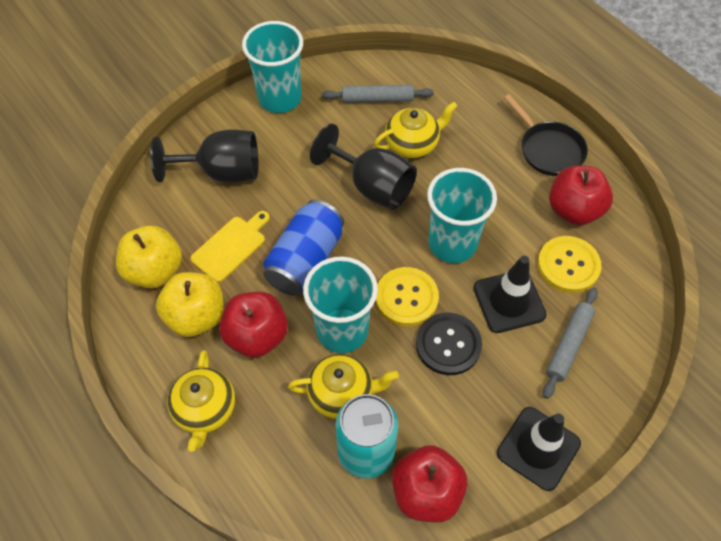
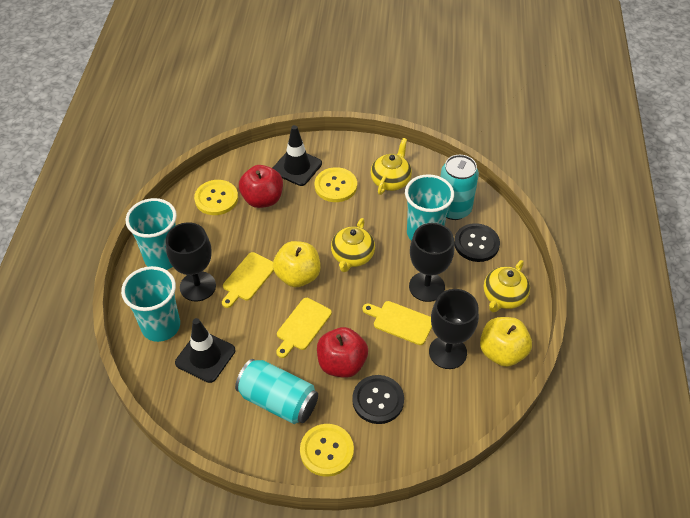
black button: 1 -> 2
black goblet: 2 -> 3
black pan: 1 -> 0
blue can: 1 -> 0
grey rolling pin: 2 -> 0
red apple: 3 -> 2
turquoise can: 1 -> 2
yellow button: 2 -> 3
yellow cutting board: 1 -> 3

